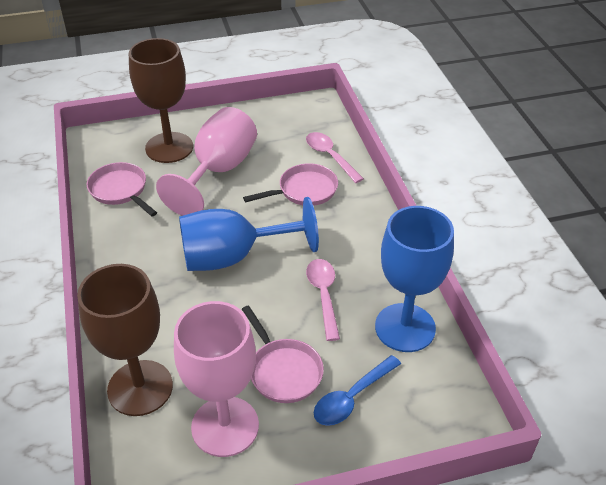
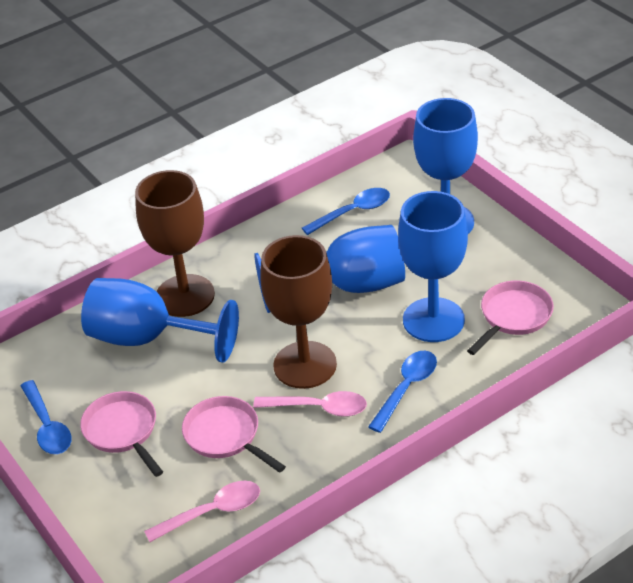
blue goblet: 2 -> 4
blue spoon: 1 -> 3
pink goblet: 2 -> 0

